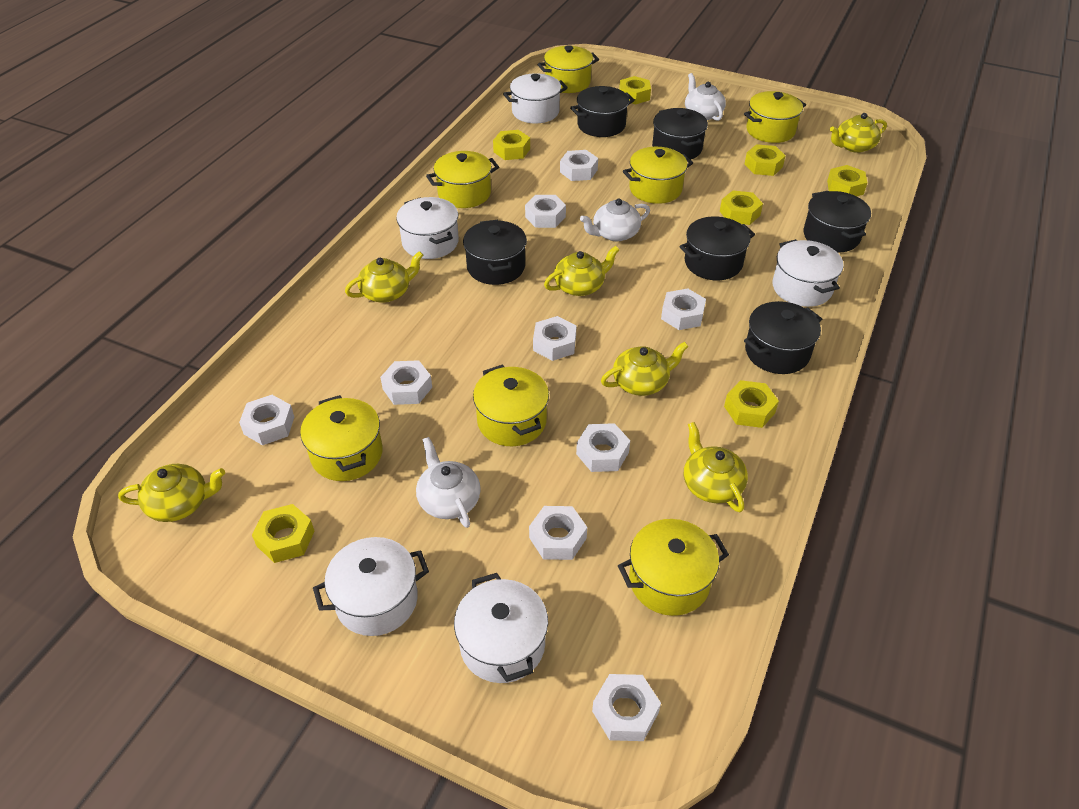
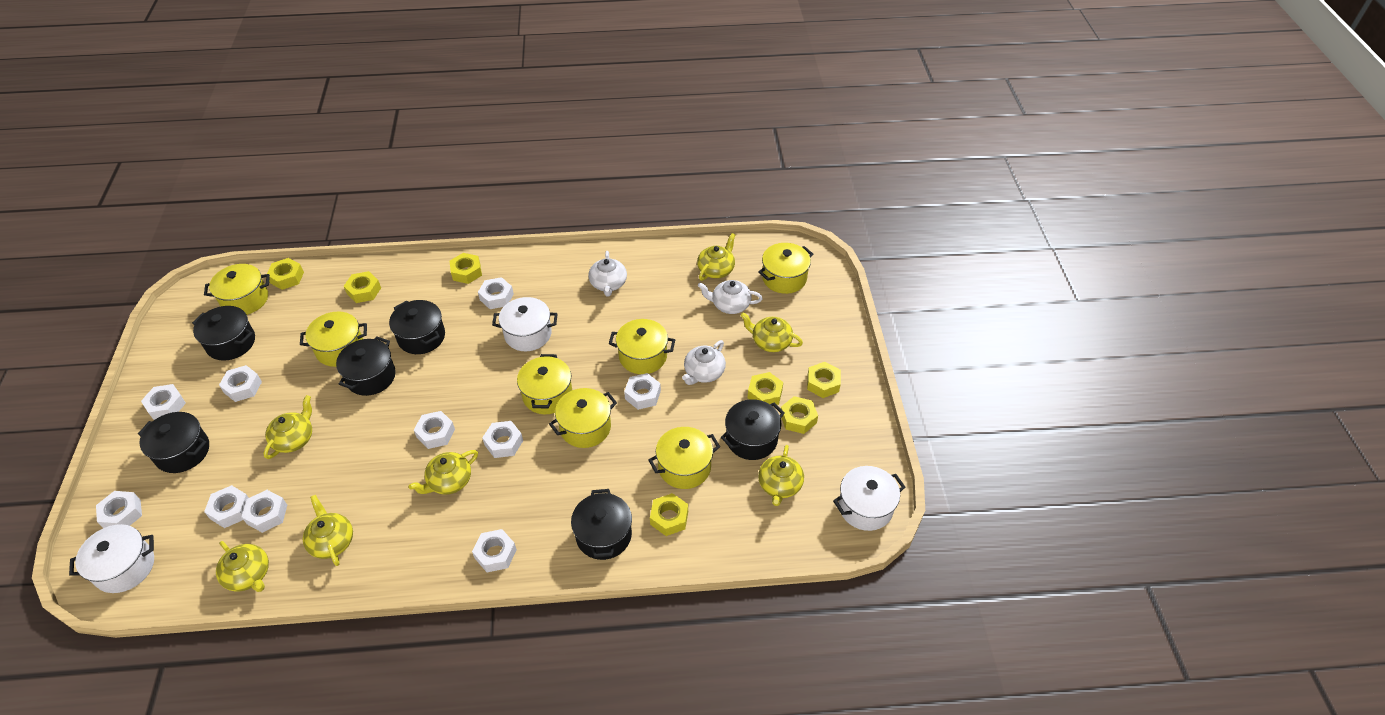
white nut: 9 -> 10
white pot: 5 -> 3
yellow teapot: 6 -> 7

